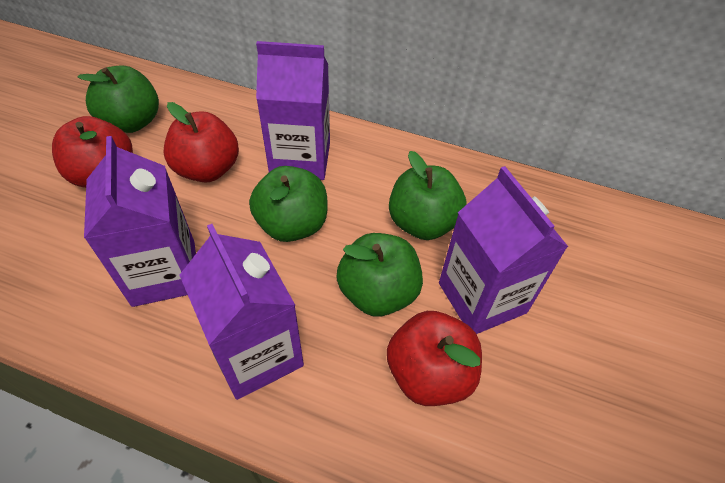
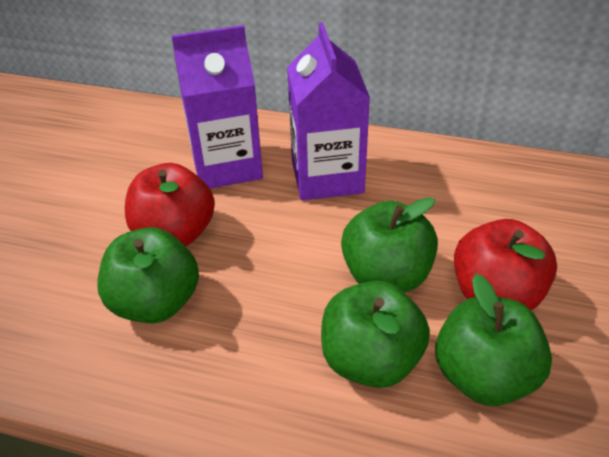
purple carton: 4 -> 2
red apple: 3 -> 2

